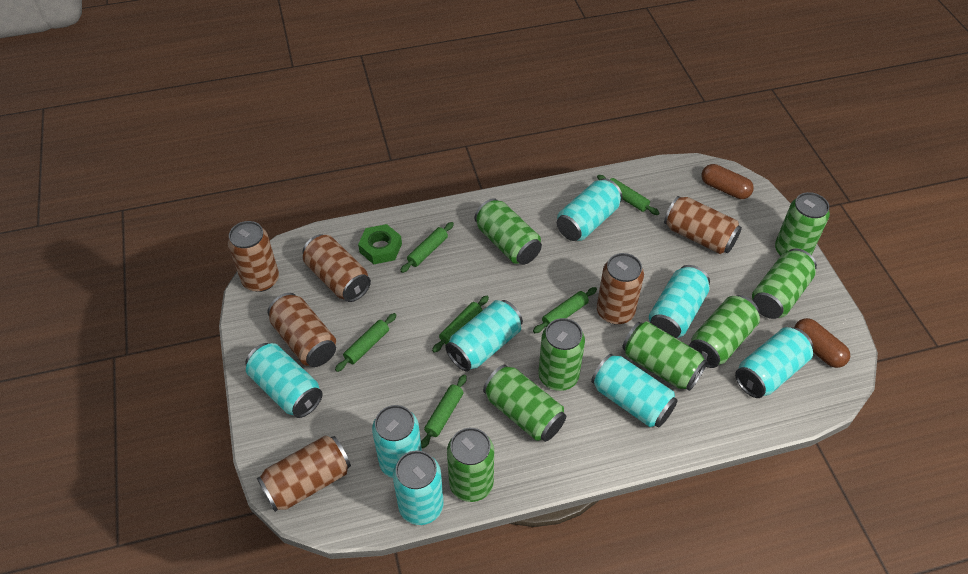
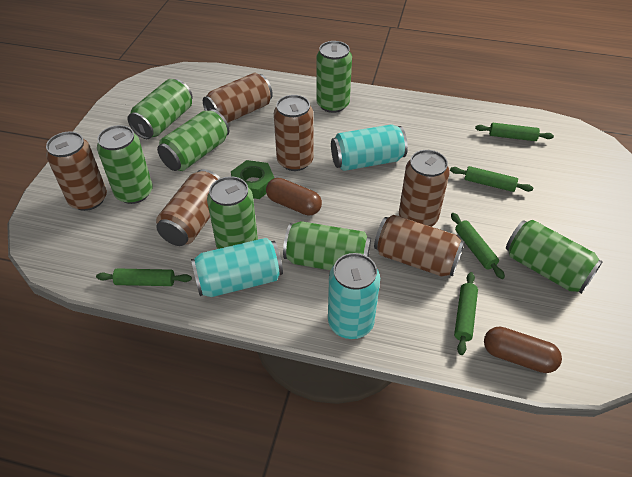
green can: 8 -> 7
green rolling pin: 6 -> 5
turquoise can: 8 -> 3

